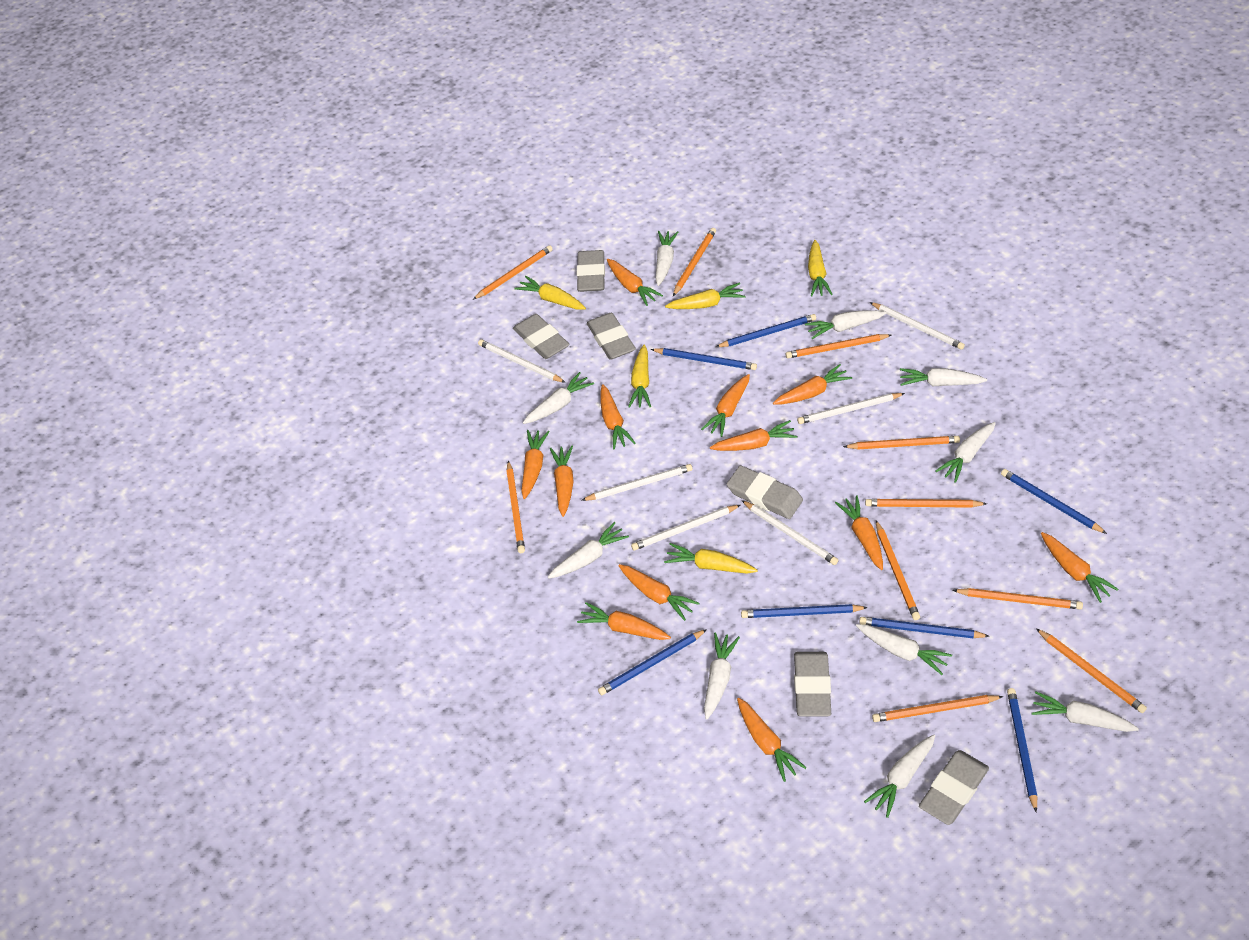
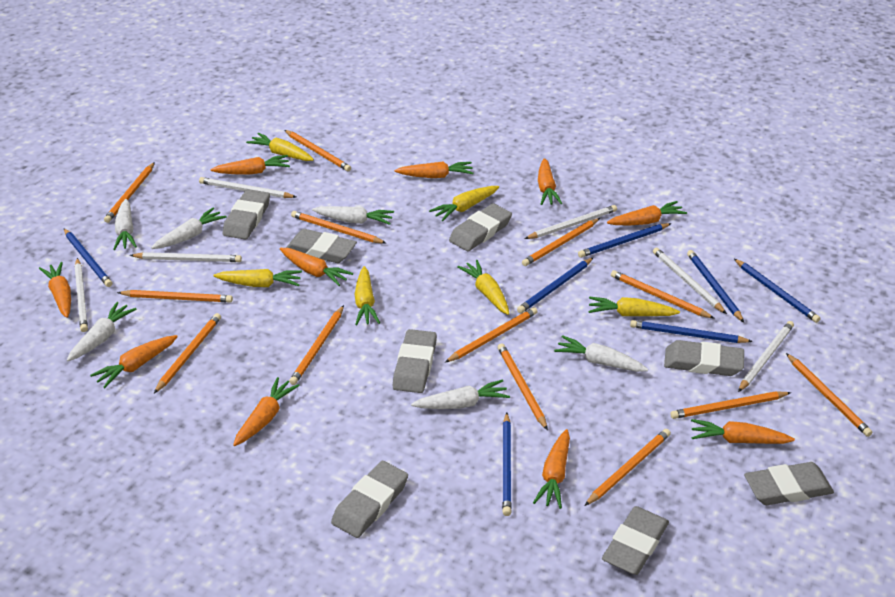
grey eraser: 6 -> 8
orange carrot: 12 -> 10
orange pencil: 10 -> 13
white carrot: 10 -> 6
yellow carrot: 5 -> 6

